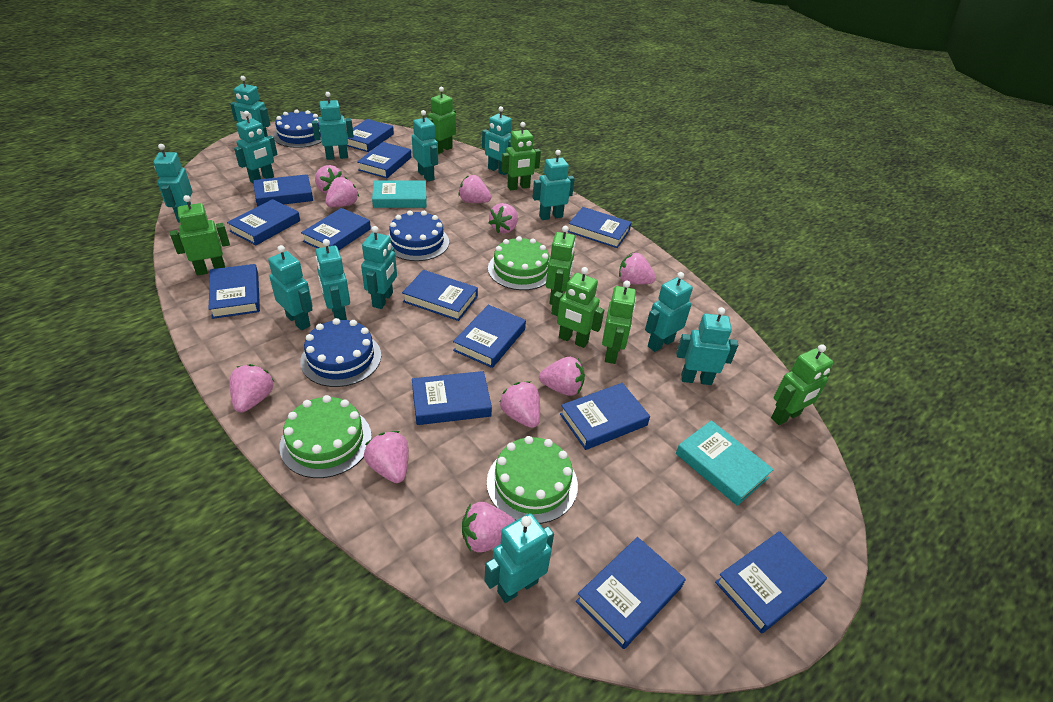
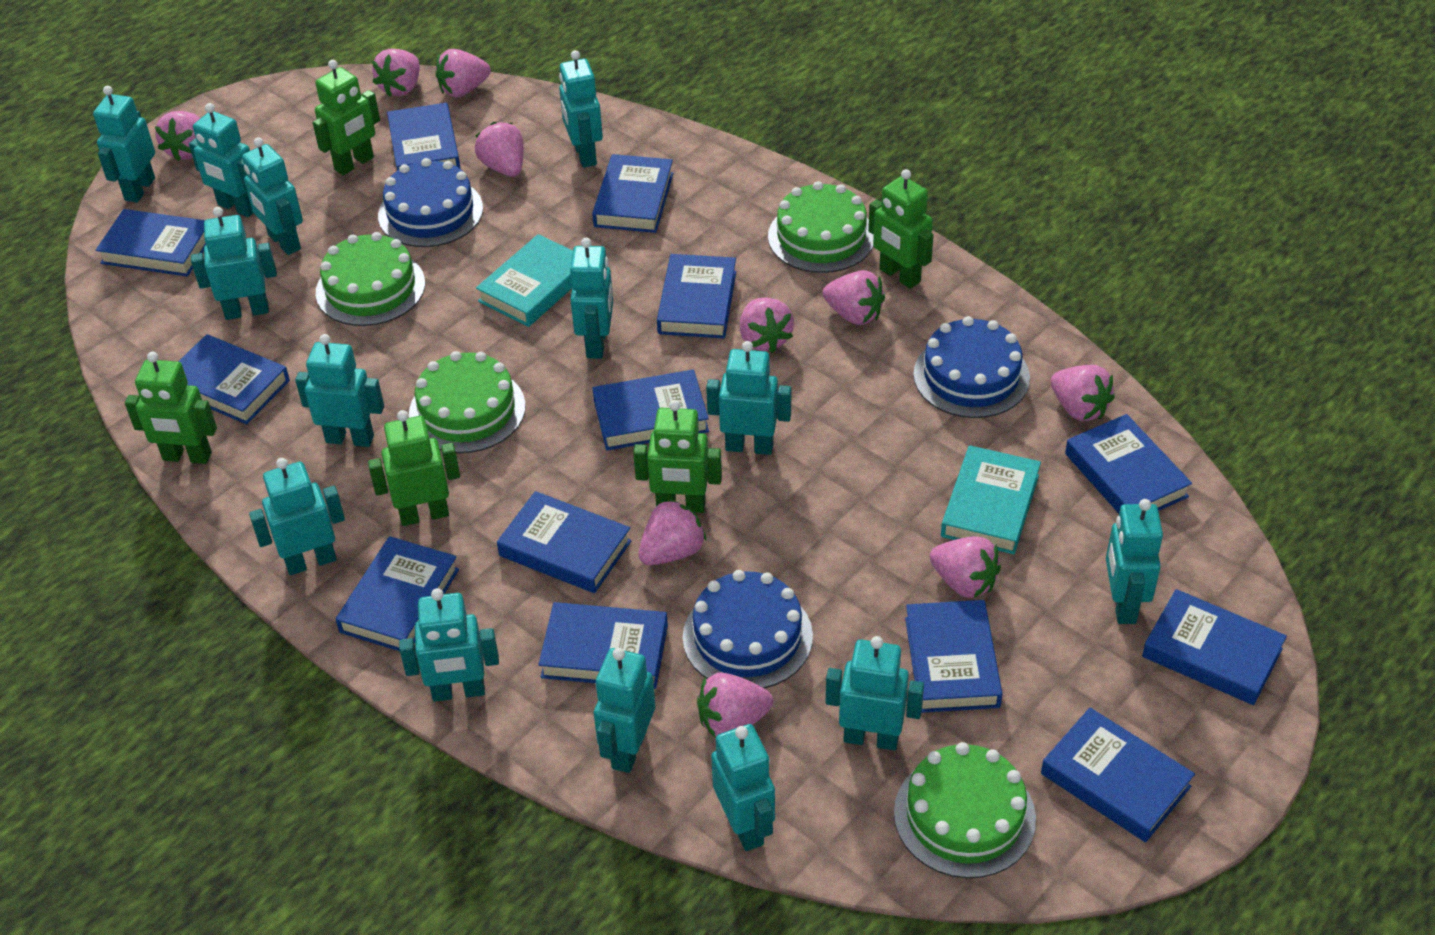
green cake: 3 -> 4
green robot: 7 -> 5
turquoise robot: 13 -> 14

